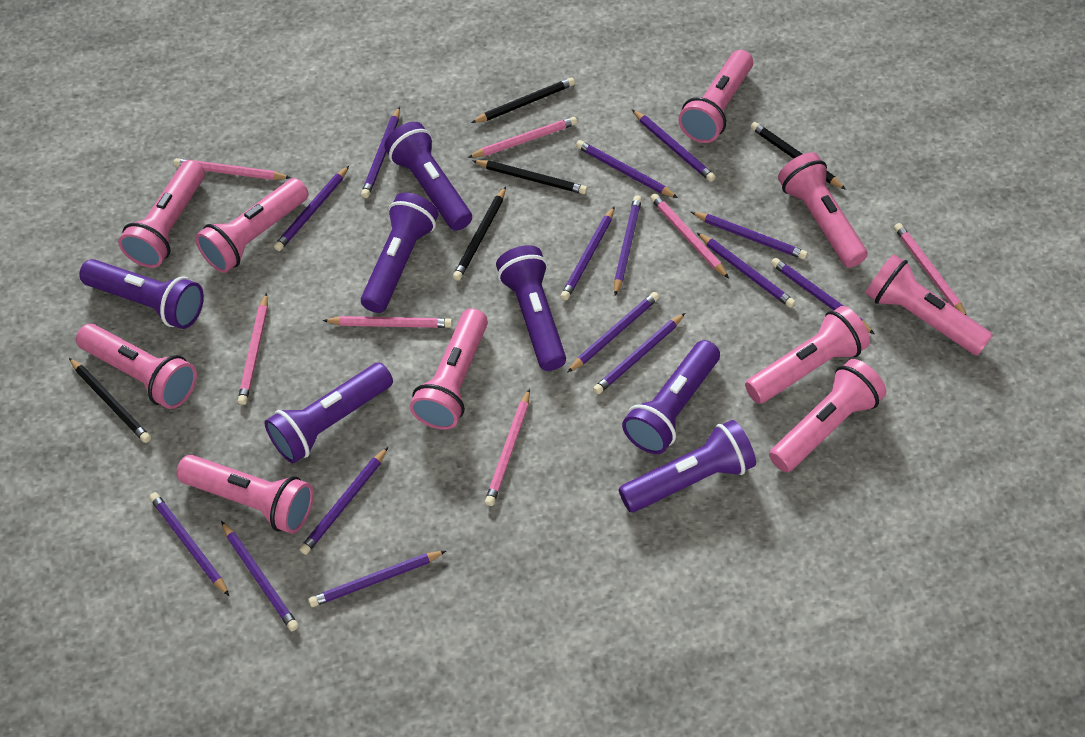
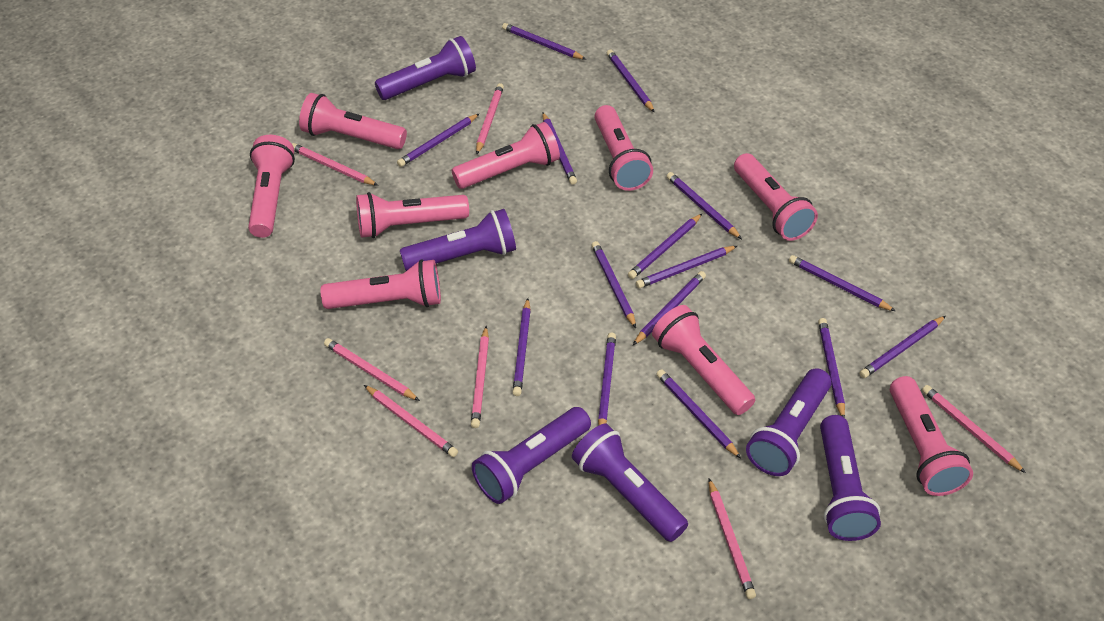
black pencil: 5 -> 0
pink flashlight: 10 -> 9
purple flashlight: 7 -> 6

